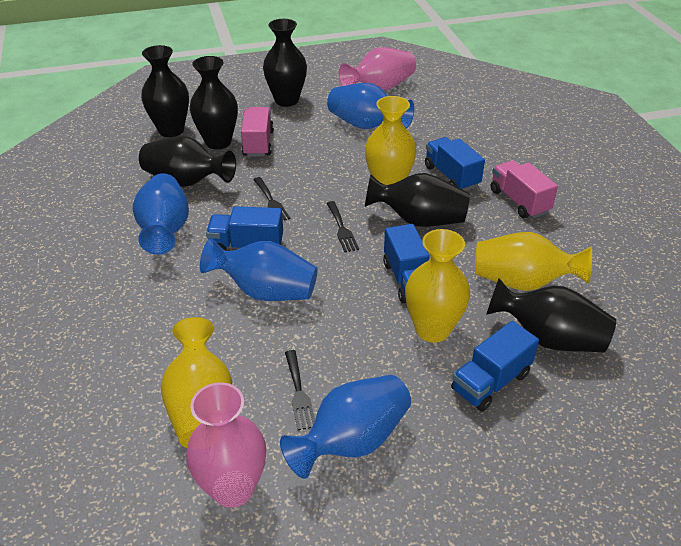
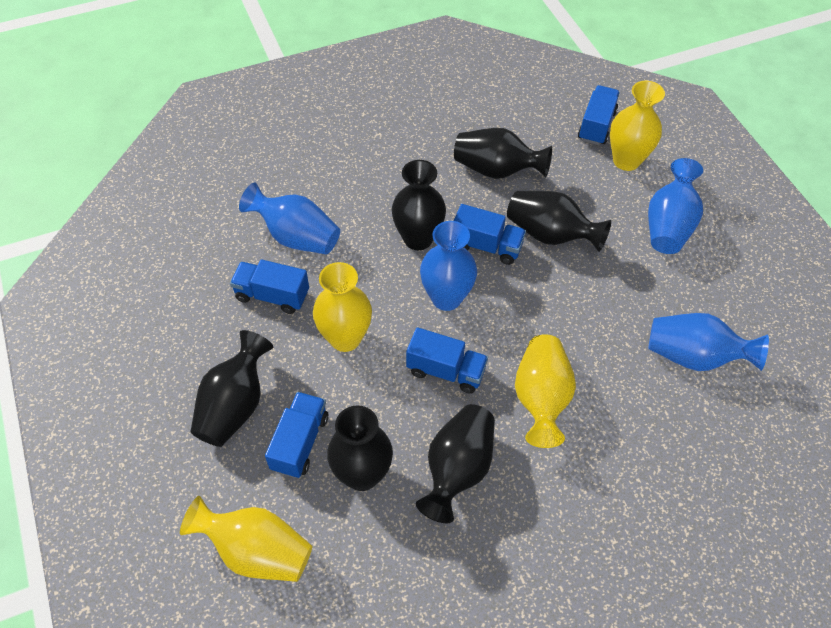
black fork: 3 -> 0
blue truck: 4 -> 5
pink truck: 2 -> 0
pink vase: 2 -> 0

